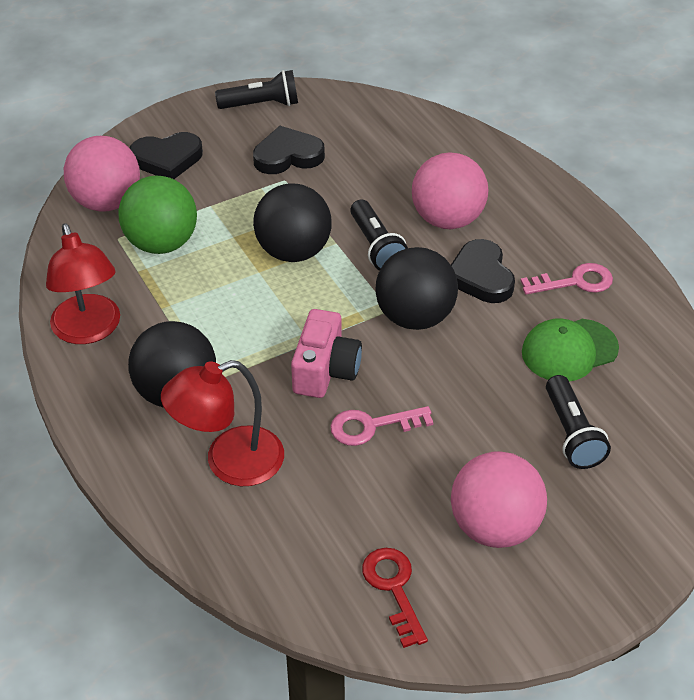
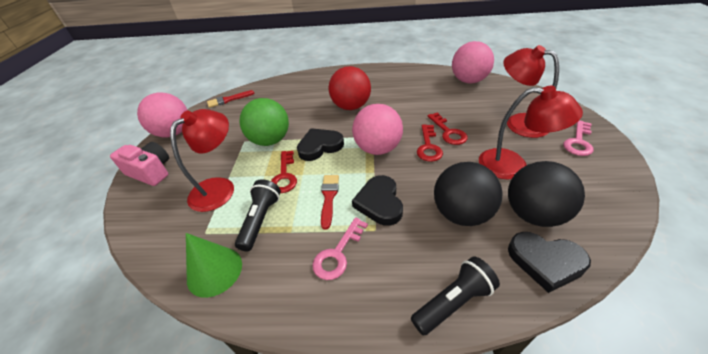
black ball: 3 -> 2
black flashlight: 3 -> 2
green cap: 1 -> 0
green cone: 0 -> 1
red ball: 0 -> 1
red brush: 0 -> 2
red key: 1 -> 3
red lamp: 2 -> 3

